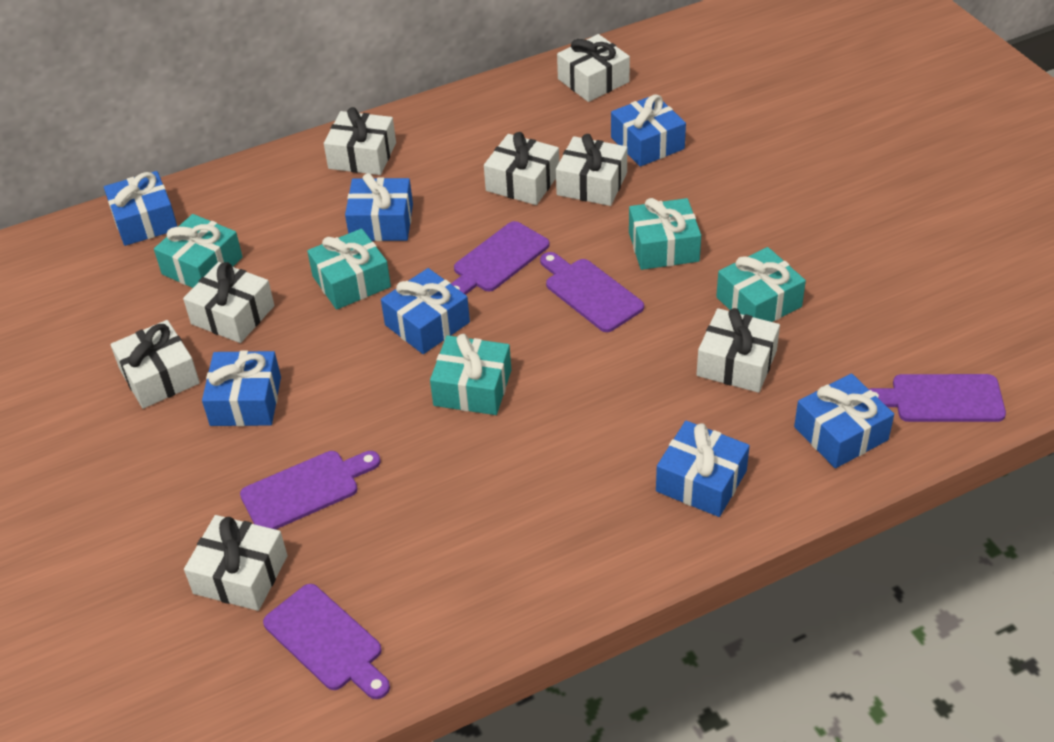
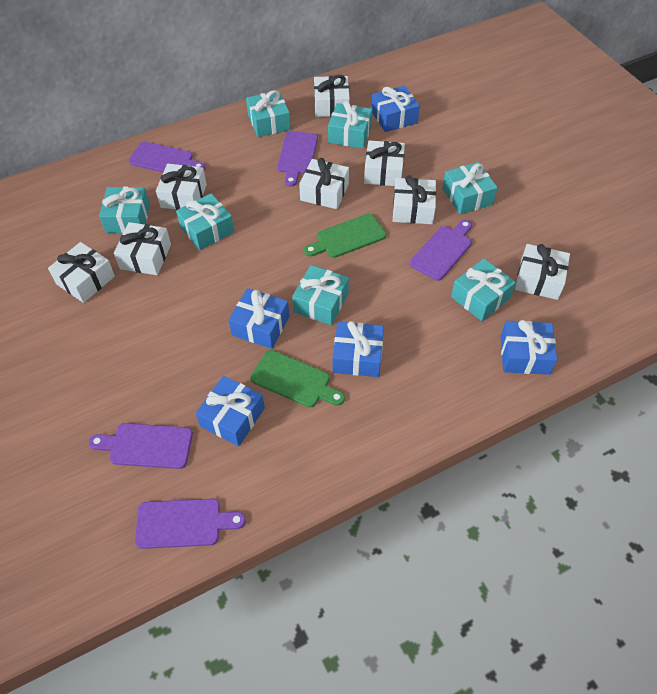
blue gift: 7 -> 5
green cutting board: 0 -> 2
turquoise gift: 5 -> 7

